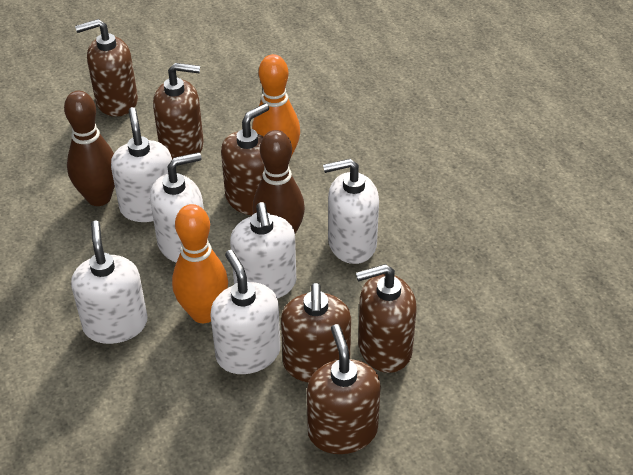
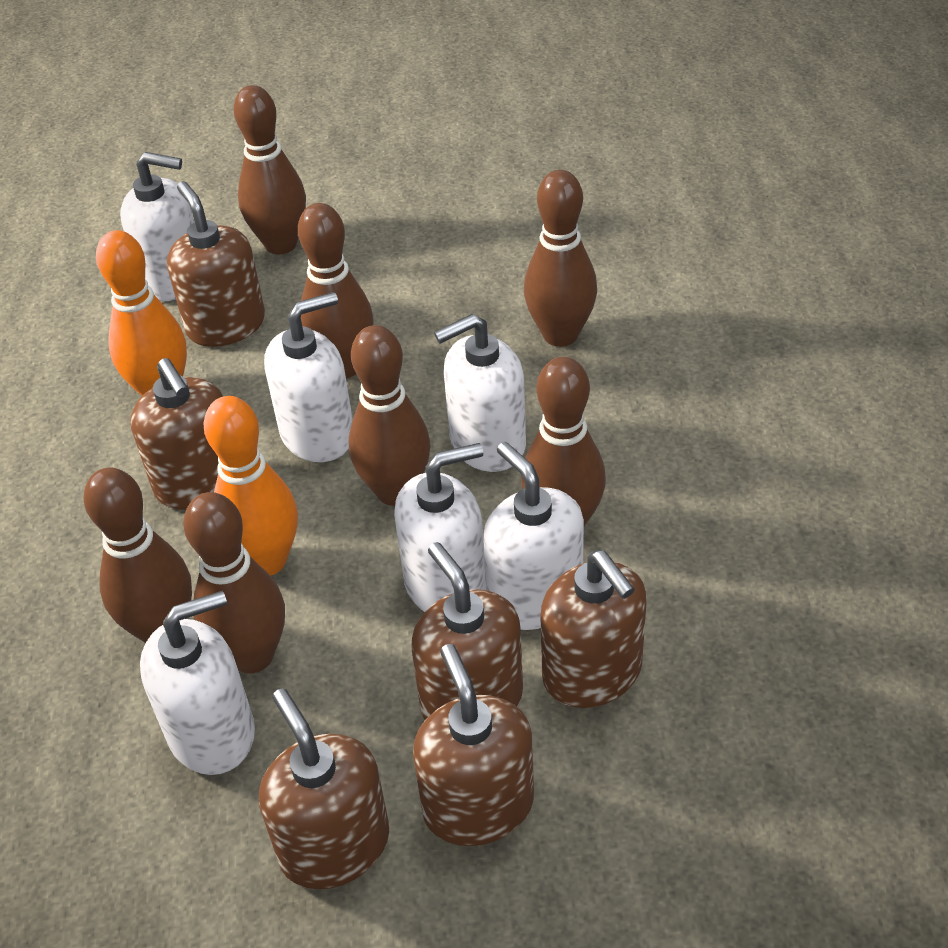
brown bowling pin: 2 -> 7

